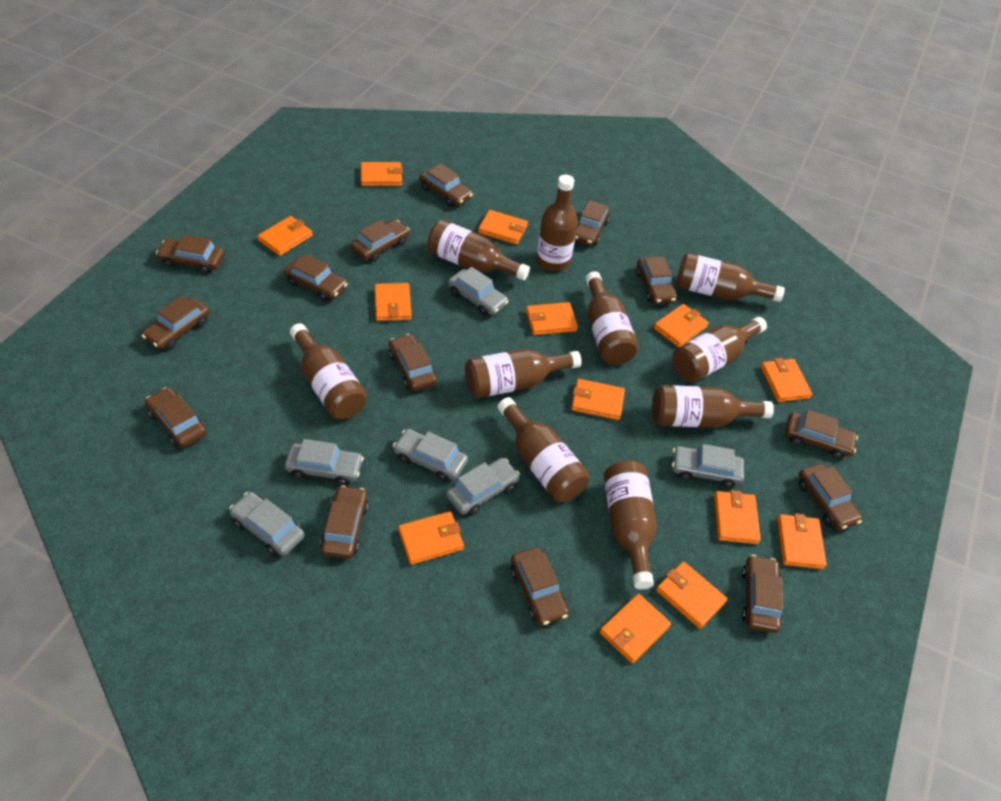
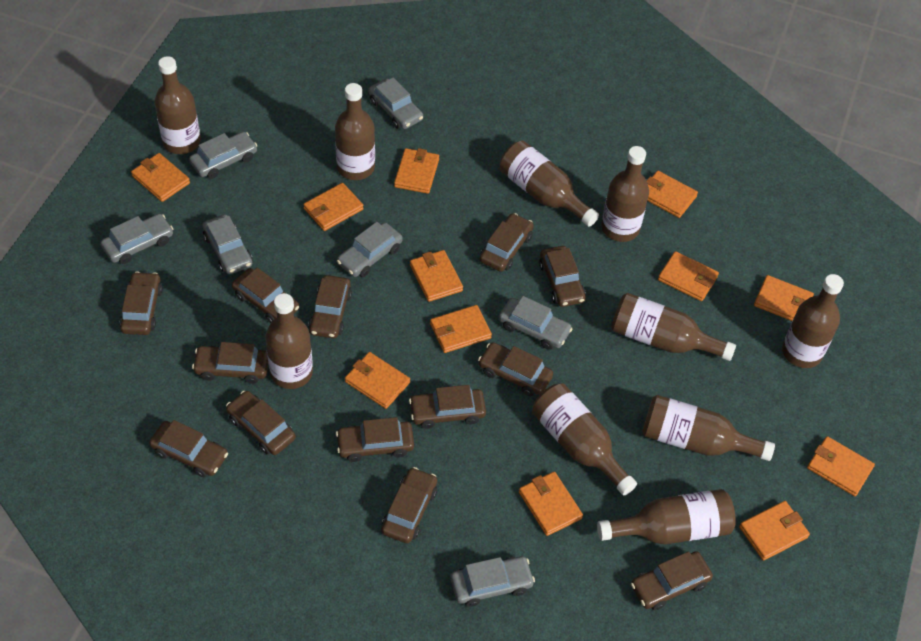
brown car: 14 -> 13
grey car: 6 -> 7
orange wallet: 13 -> 12

